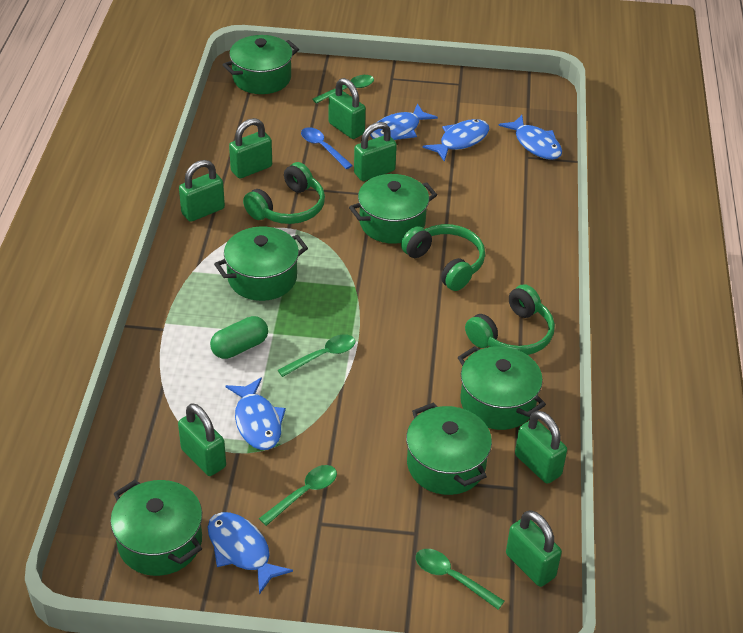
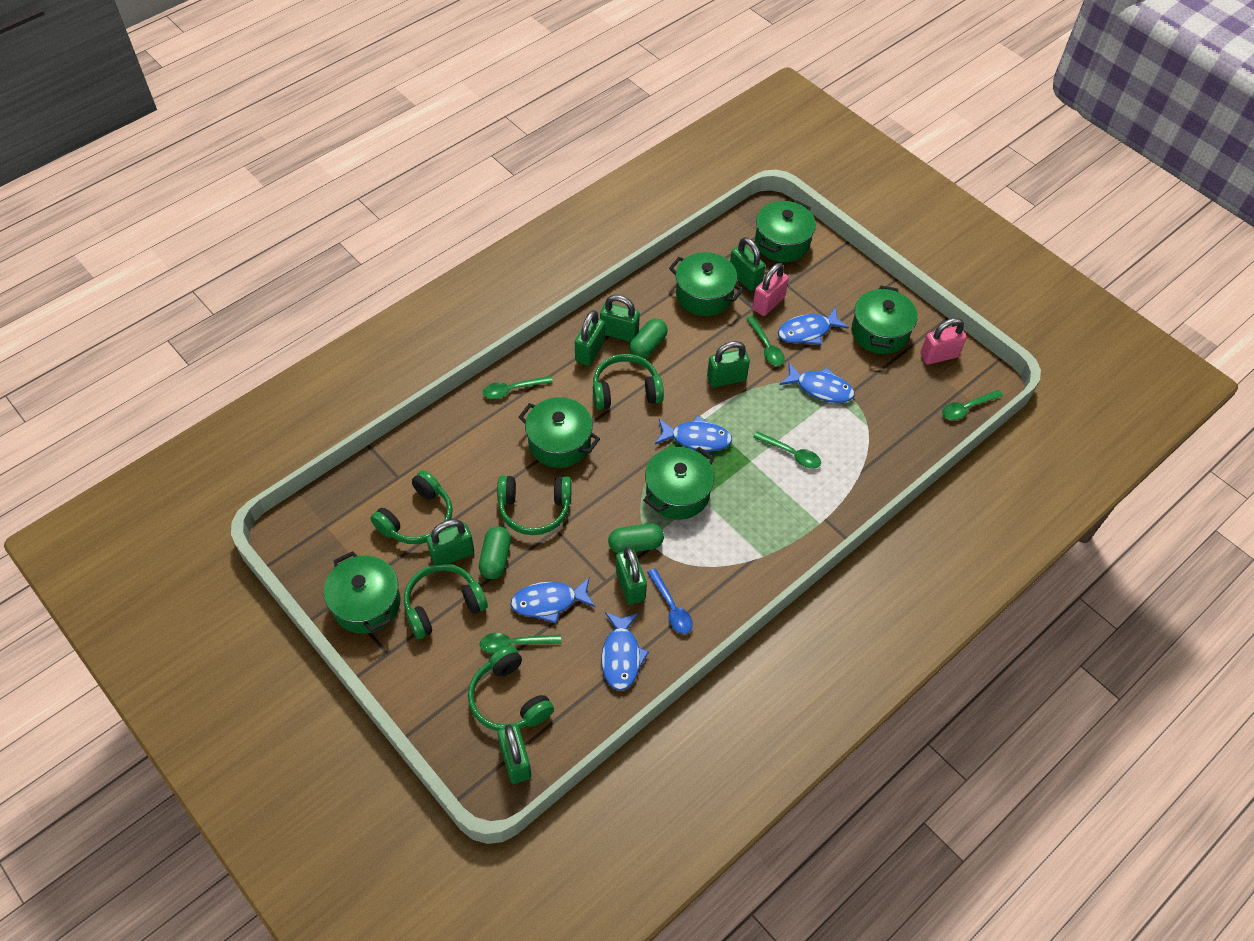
green capsule: 1 -> 3
green headphones: 3 -> 5
green spoon: 4 -> 5
pink padlock: 0 -> 2

